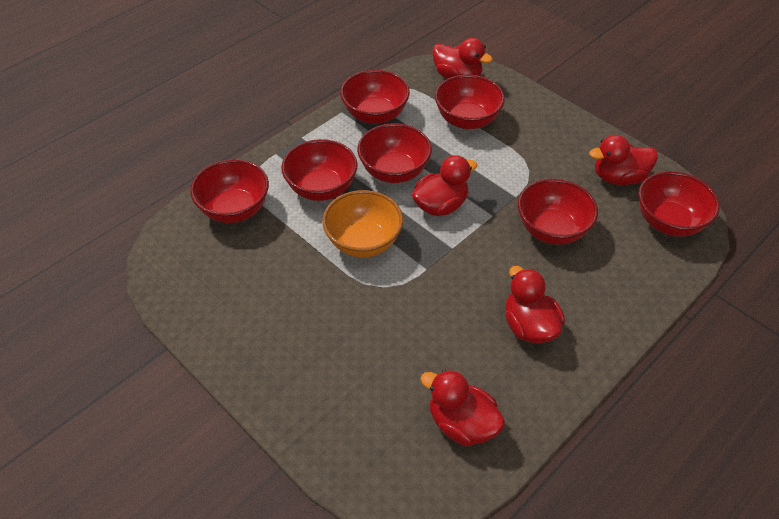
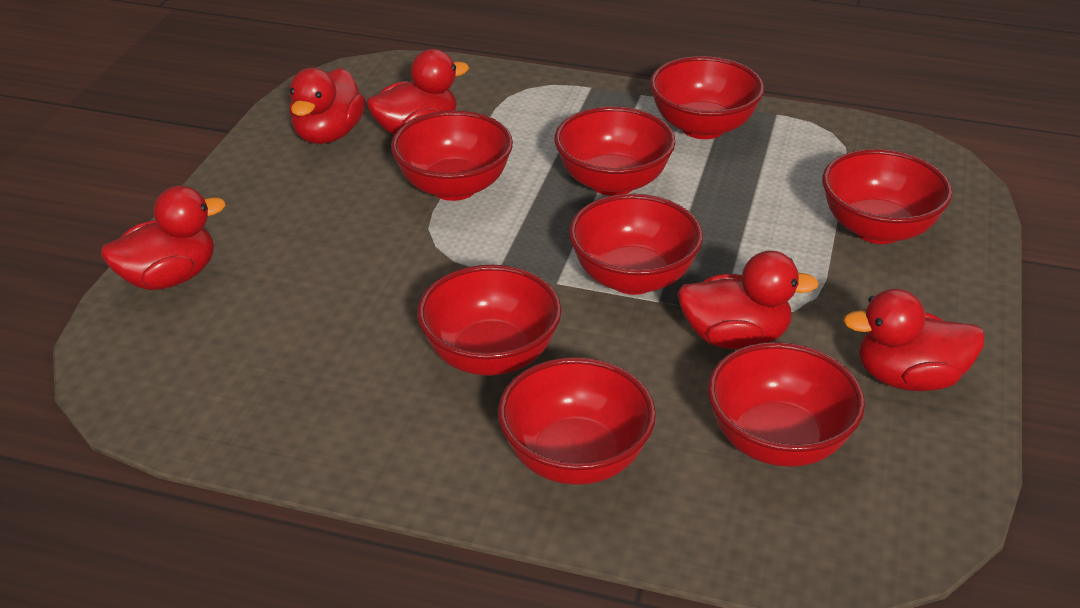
orange bowl: 1 -> 0
red bowl: 7 -> 8

